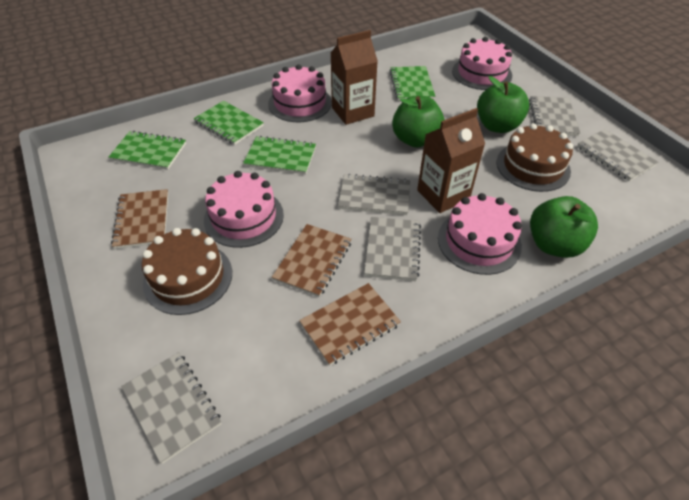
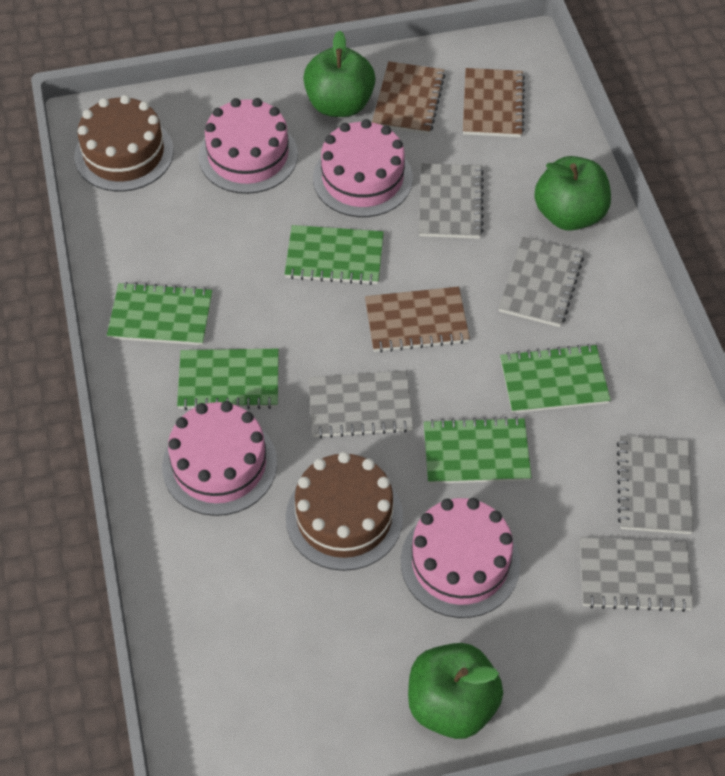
brown carton: 2 -> 0
green notebook: 4 -> 5

